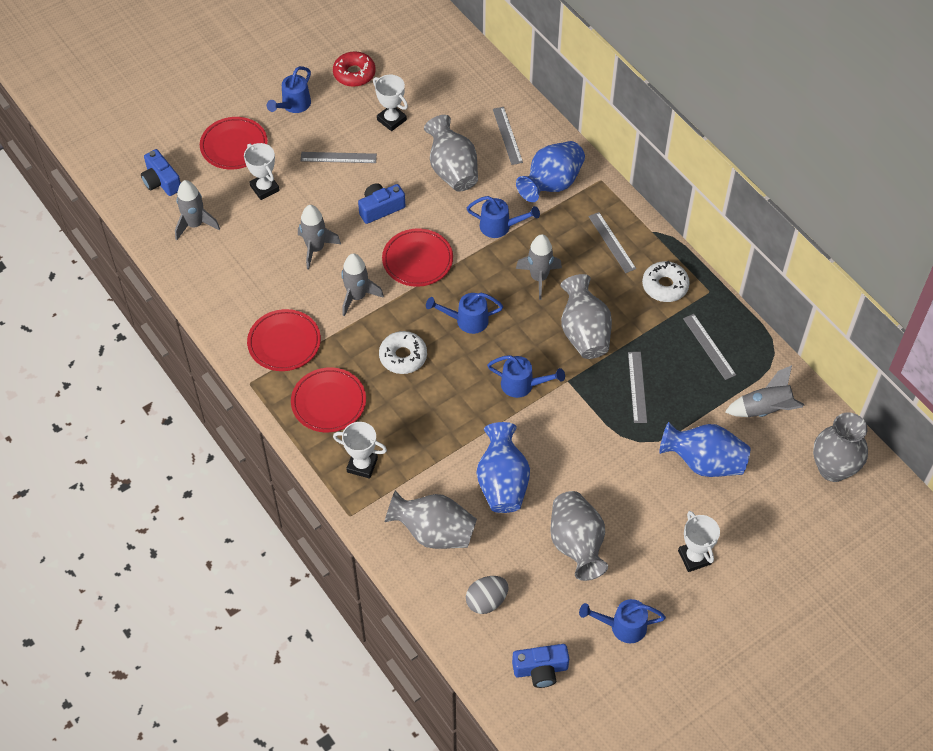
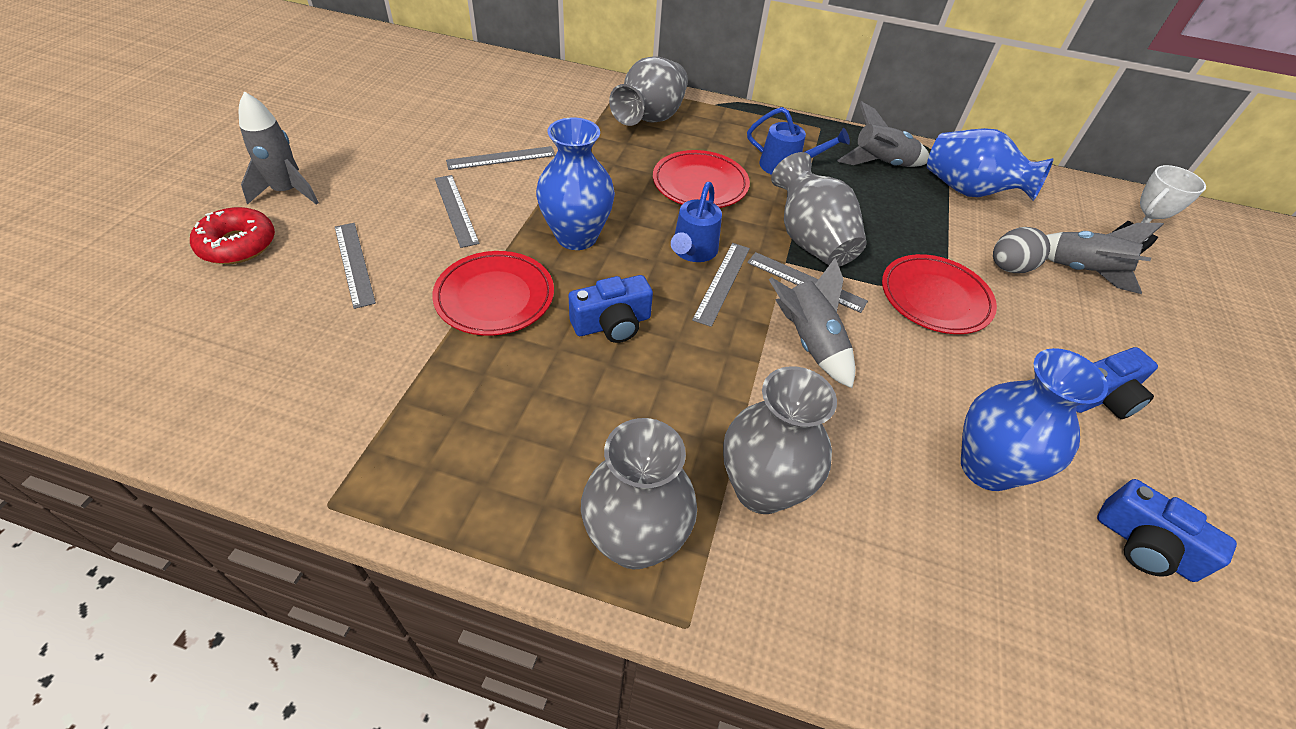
blue watering can: 5 -> 2
grey rocket: 5 -> 4
grey vase: 5 -> 4
red plate: 4 -> 3
white donut: 2 -> 0
white trophy: 4 -> 1

